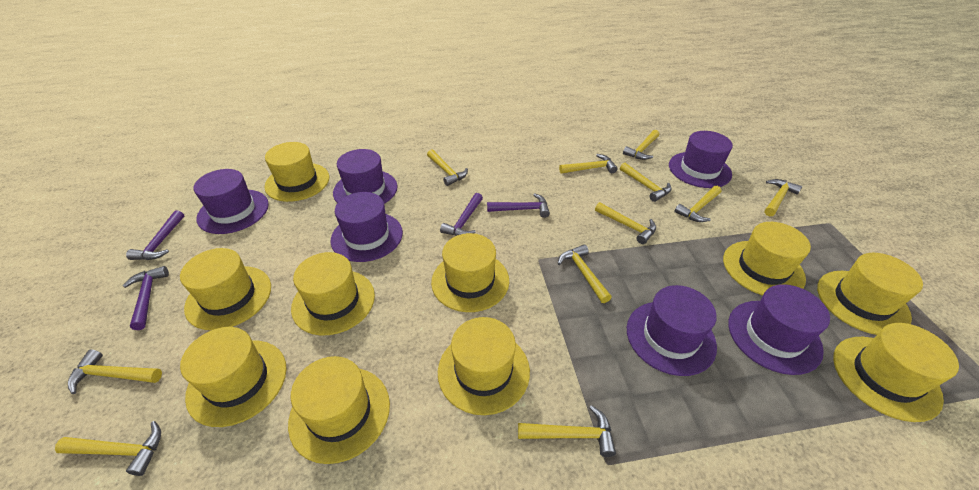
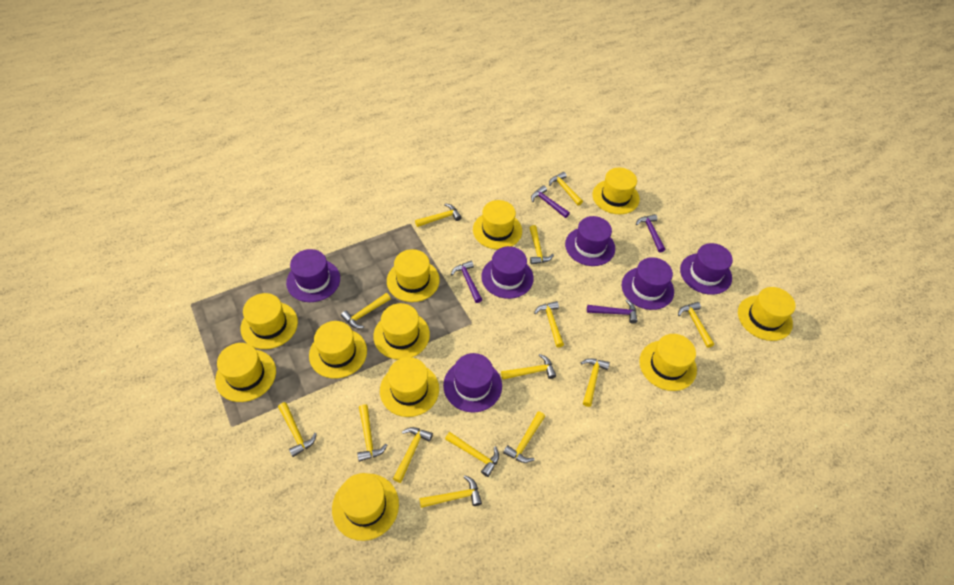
yellow hammer: 11 -> 14
yellow hat: 10 -> 11

